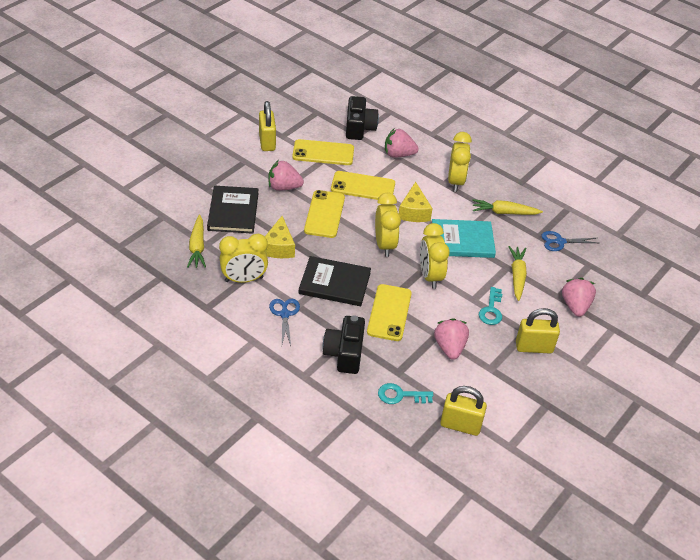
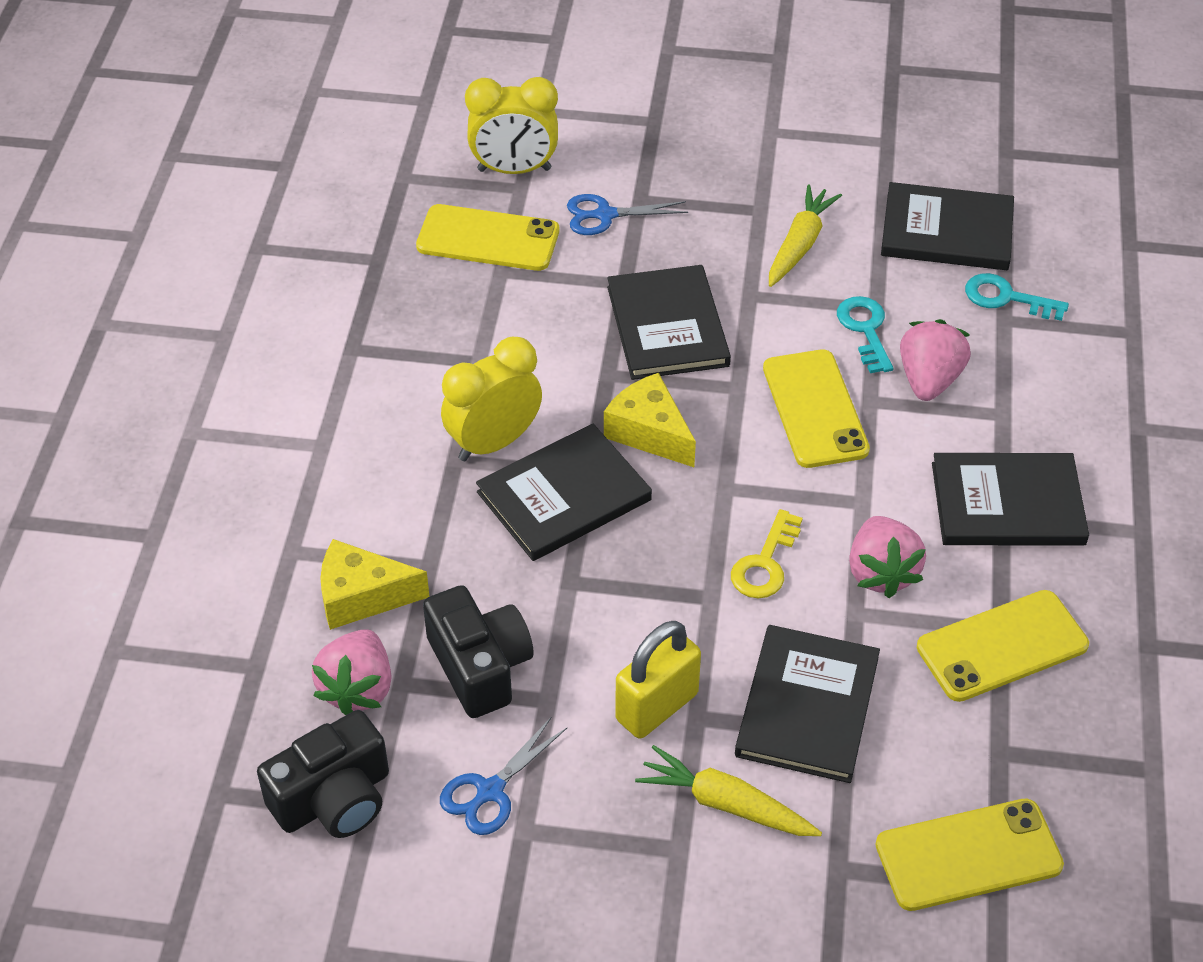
black book: 2 -> 5
pink strawberry: 4 -> 3
turquoise book: 1 -> 0
yellow carrot: 3 -> 2
yellow clock: 4 -> 2
yellow key: 0 -> 1
yellow padlock: 3 -> 1

